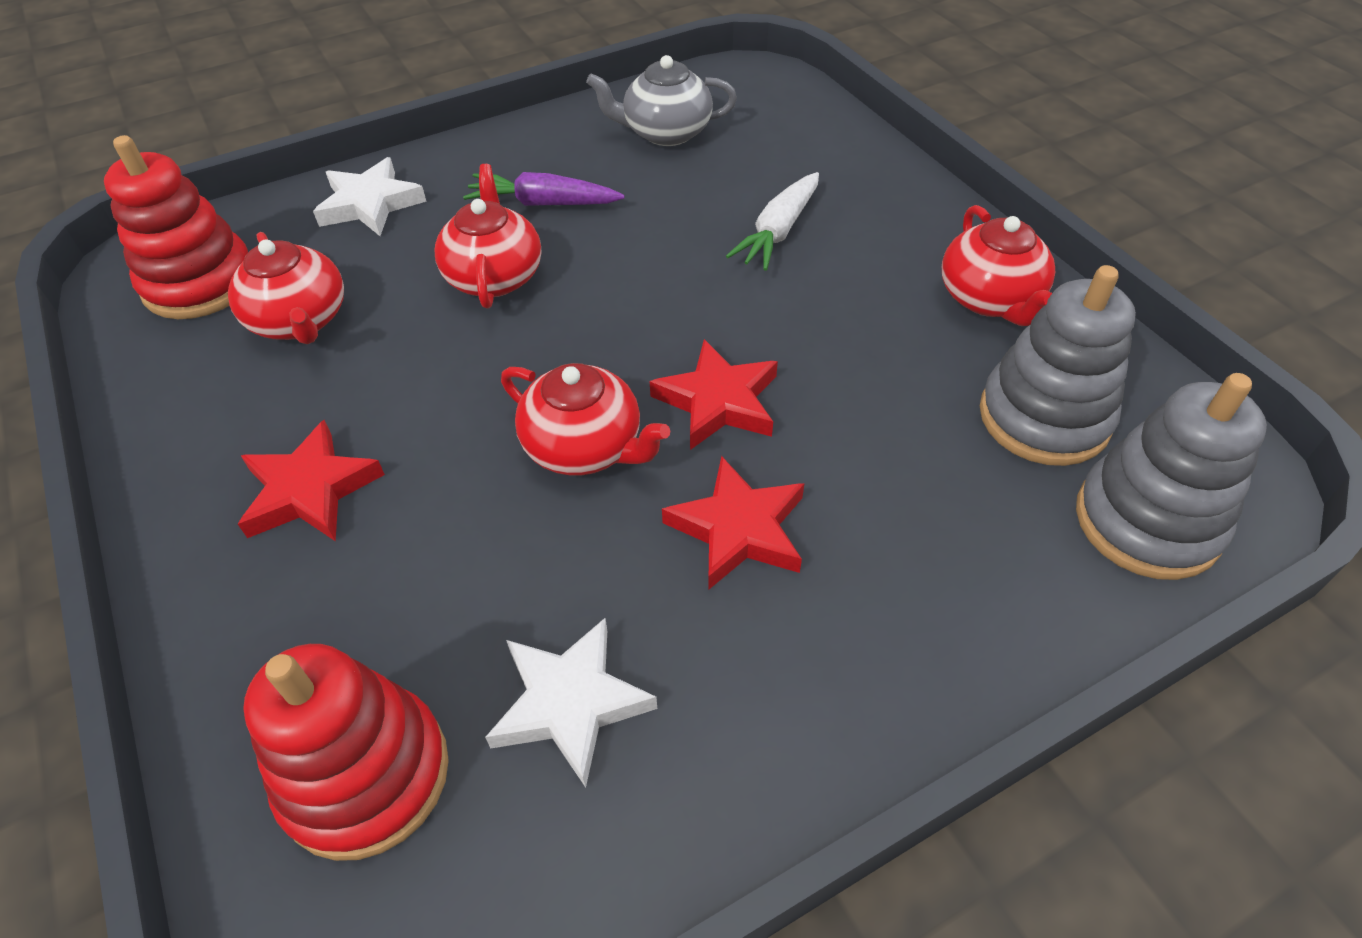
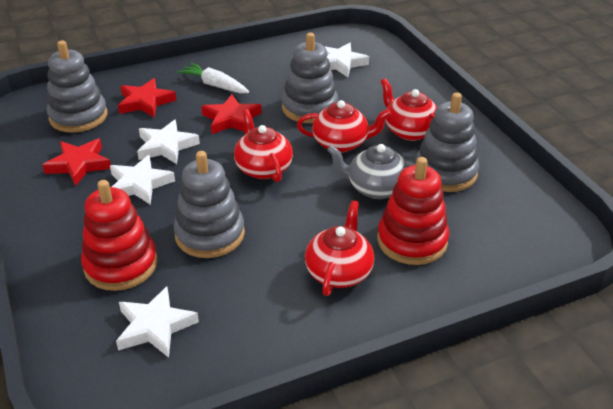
grey stacking toy: 2 -> 4
purple carrot: 1 -> 0
white star: 2 -> 4

